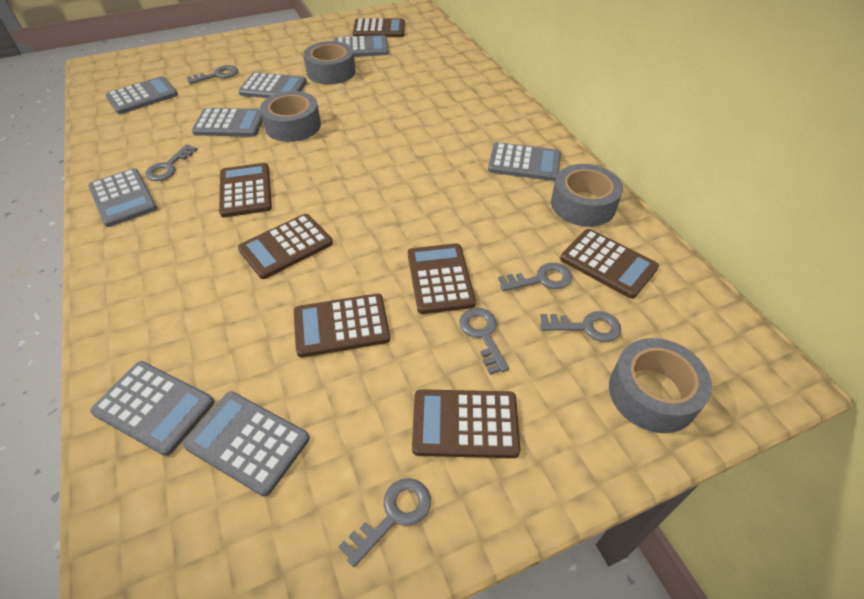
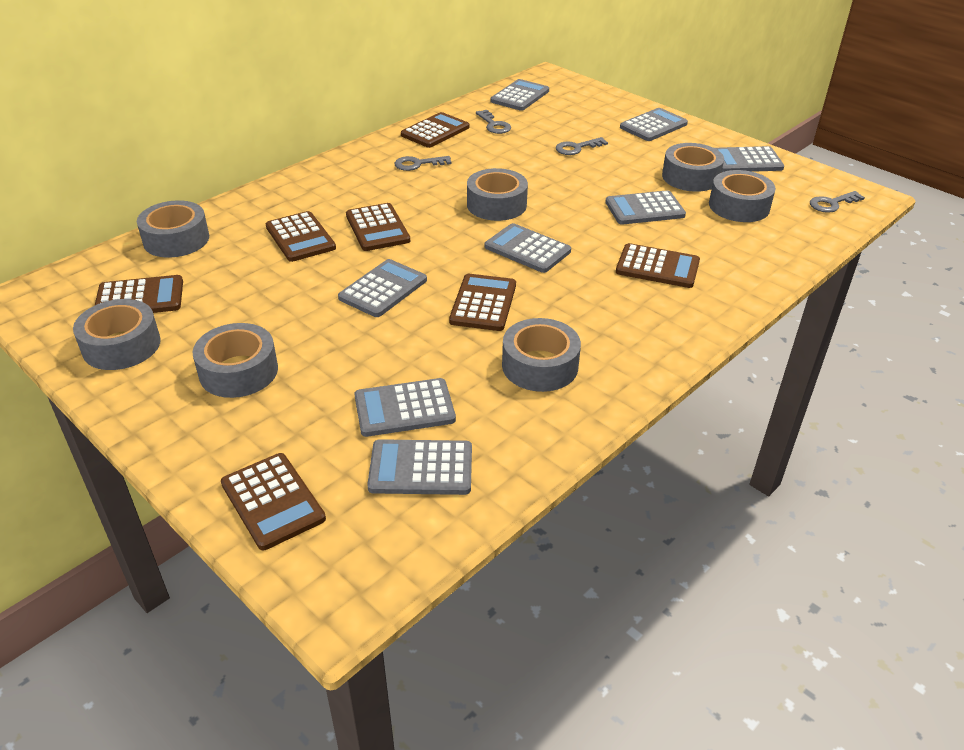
grey key: 6 -> 4
grey tape: 4 -> 7

